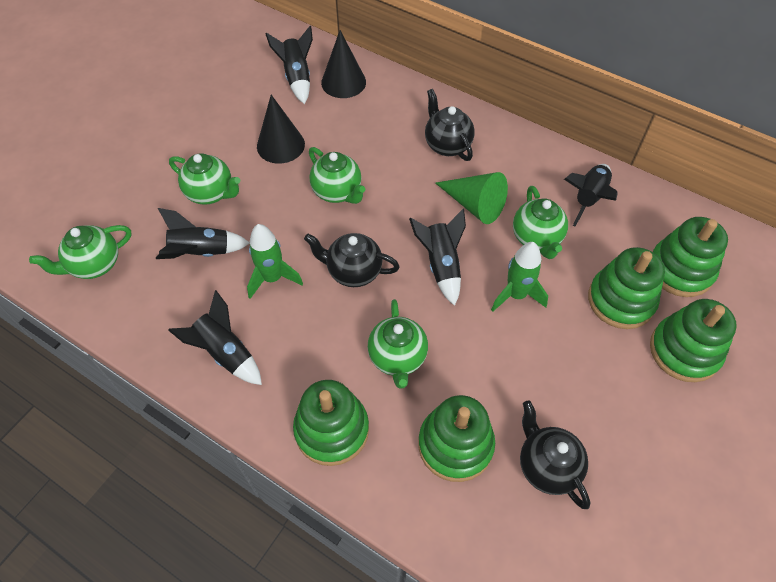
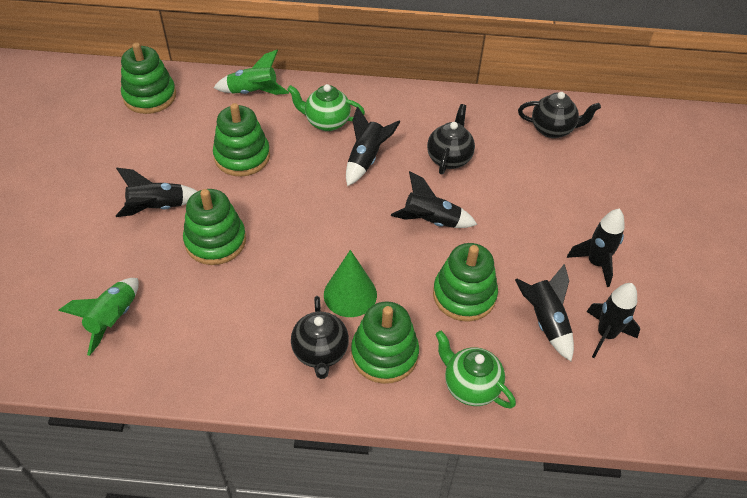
black cone: 2 -> 0
black rocket: 5 -> 6
green teapot: 5 -> 2

